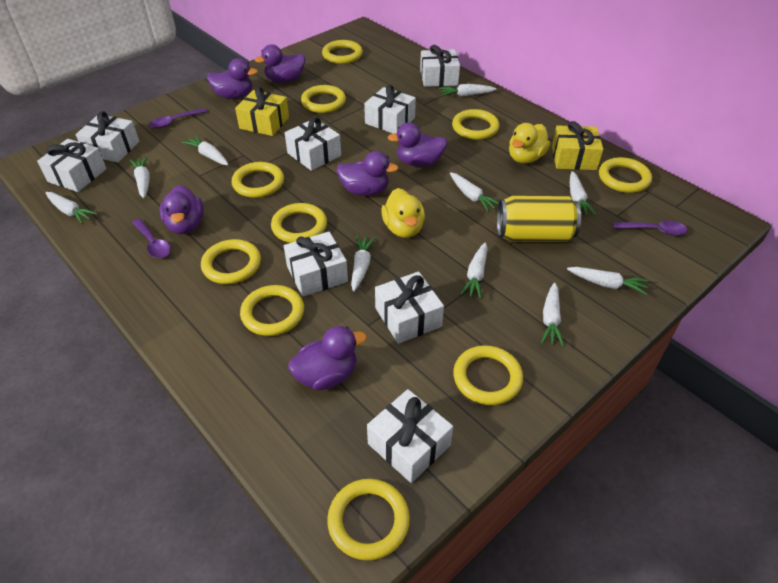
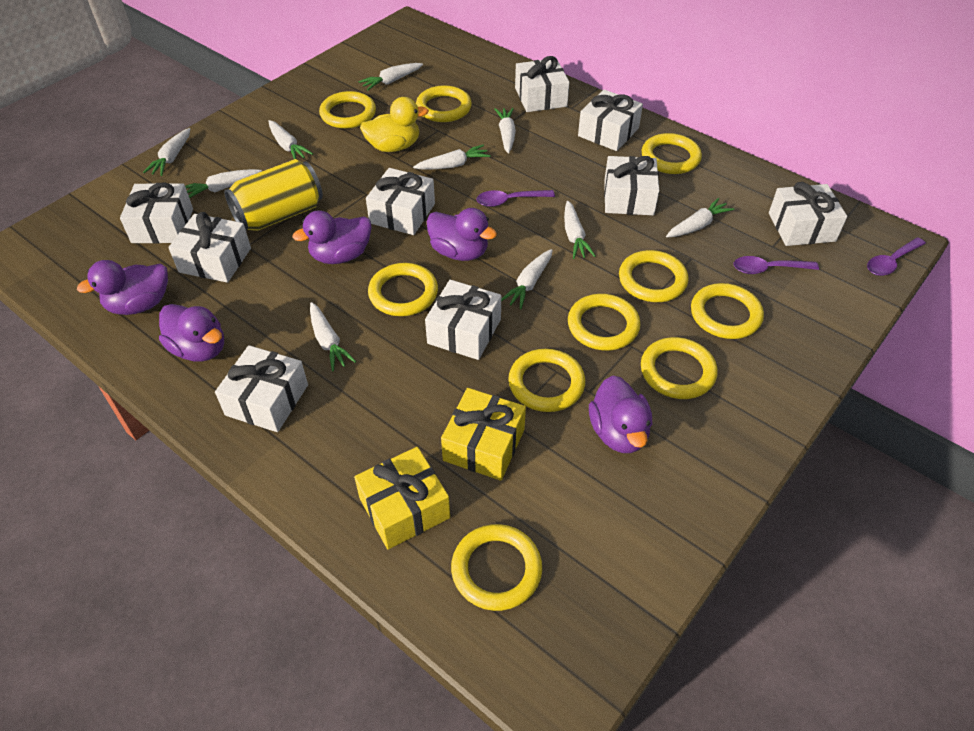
purple duck: 6 -> 5
white gift: 8 -> 9
yellow duck: 2 -> 1

